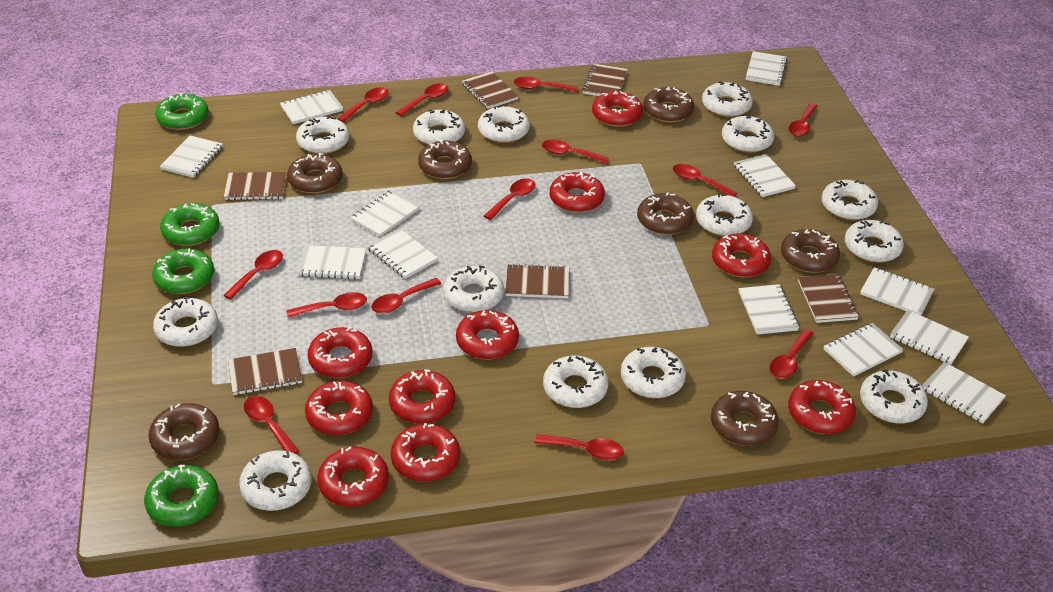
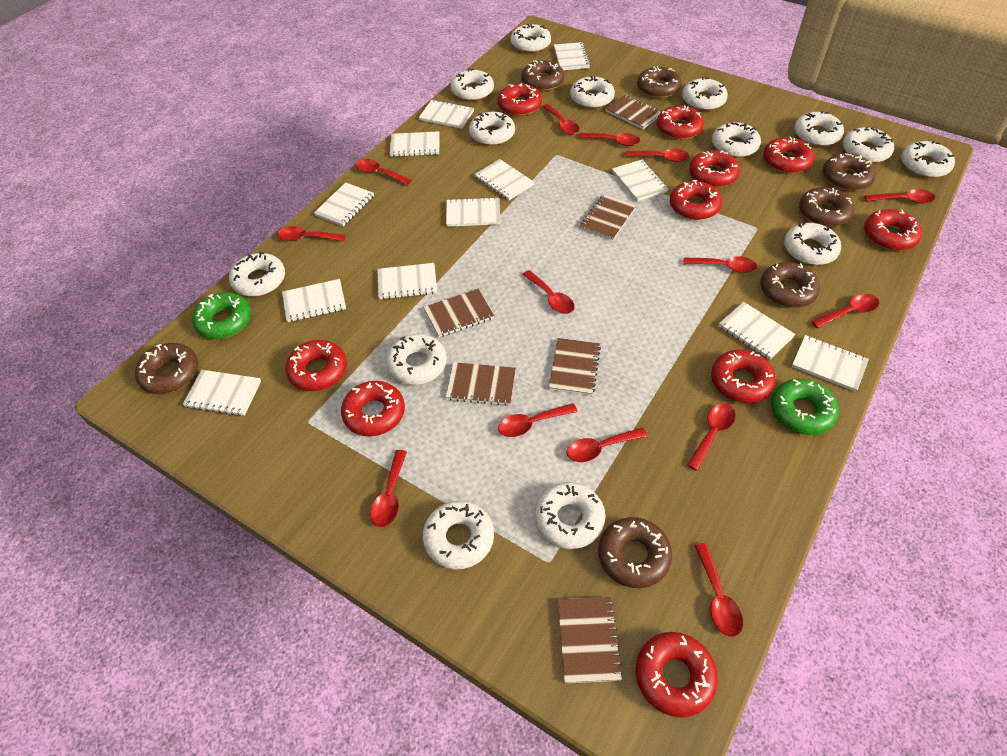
green donut: 4 -> 2
red spoon: 13 -> 14

